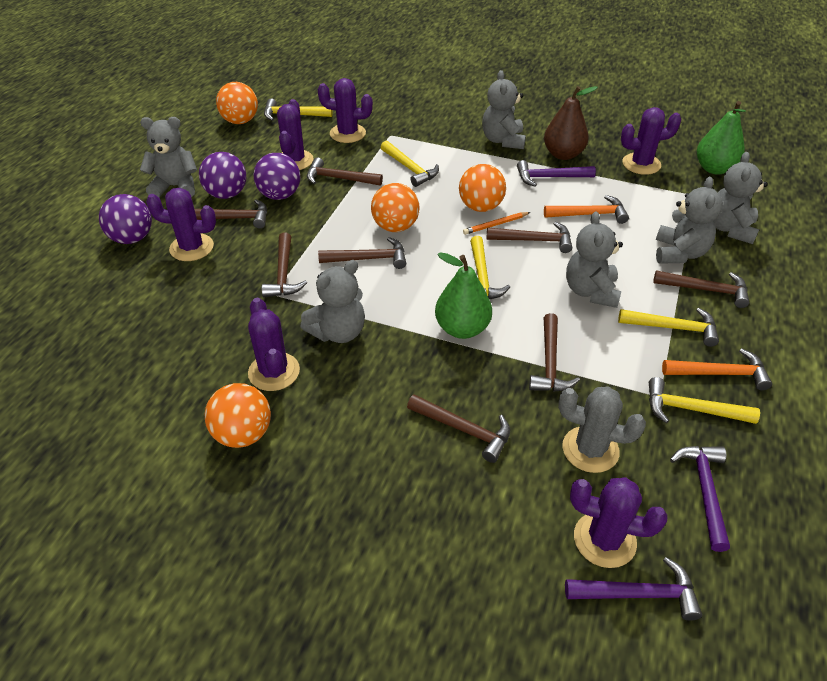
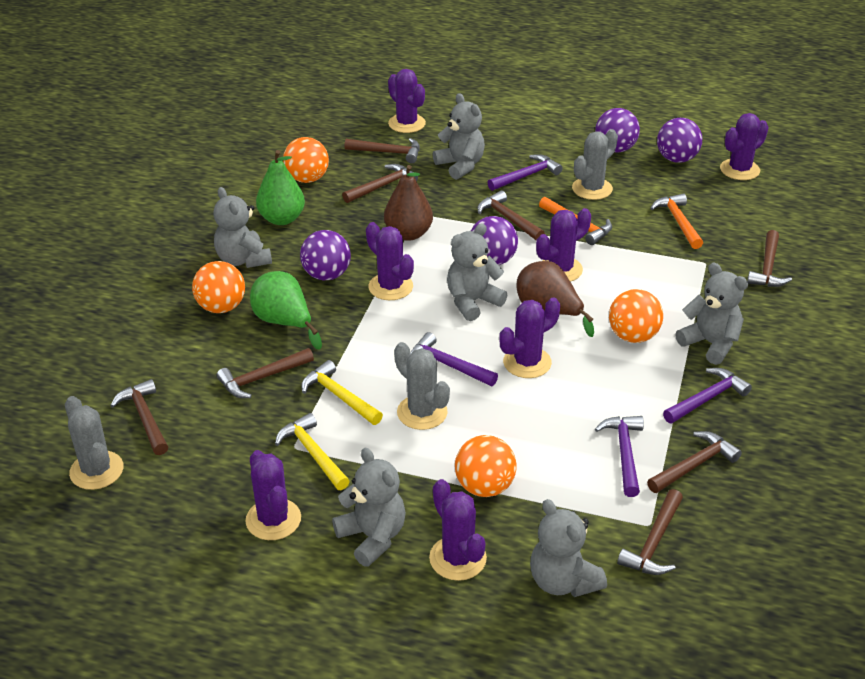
brown pear: 1 -> 2
grey cactus: 1 -> 3
orange pencil: 1 -> 0
purple ball: 3 -> 4
purple cactus: 6 -> 7
purple hammer: 3 -> 4
yellow hammer: 5 -> 2

